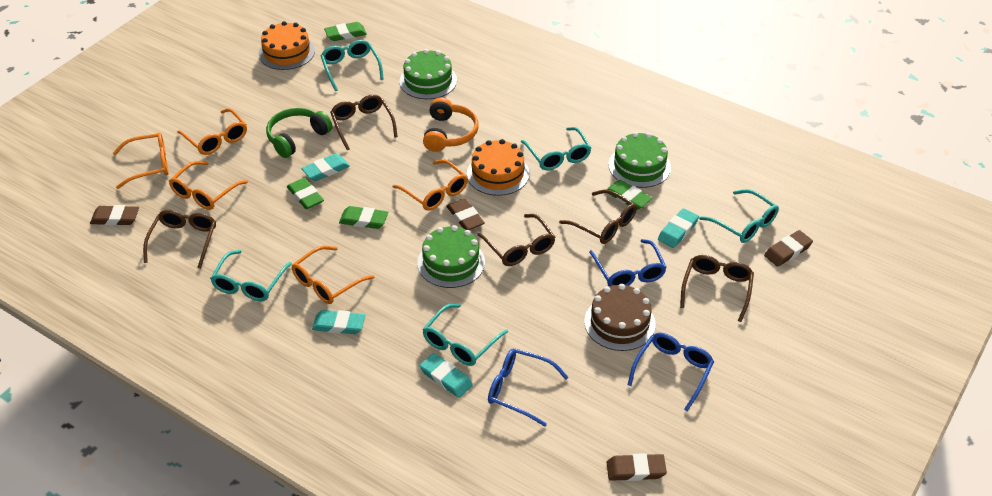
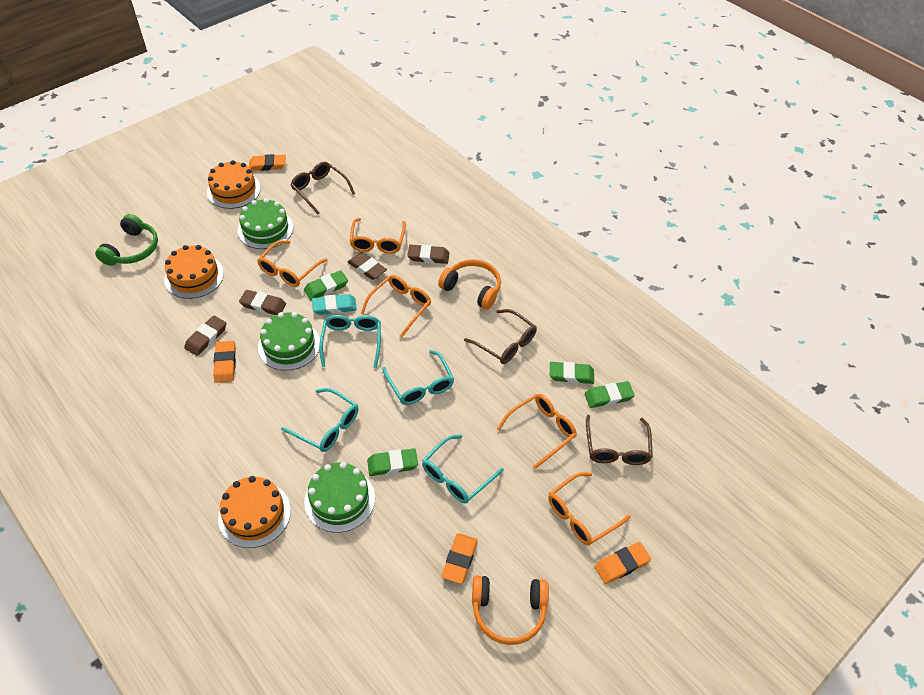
blue glasses: 3 -> 0
brown cake: 1 -> 0
brown glasses: 5 -> 3
orange cake: 2 -> 3
orange eraser: 0 -> 4
orange headphones: 1 -> 2
turquoise eraser: 4 -> 1
turquoise glasses: 5 -> 4

